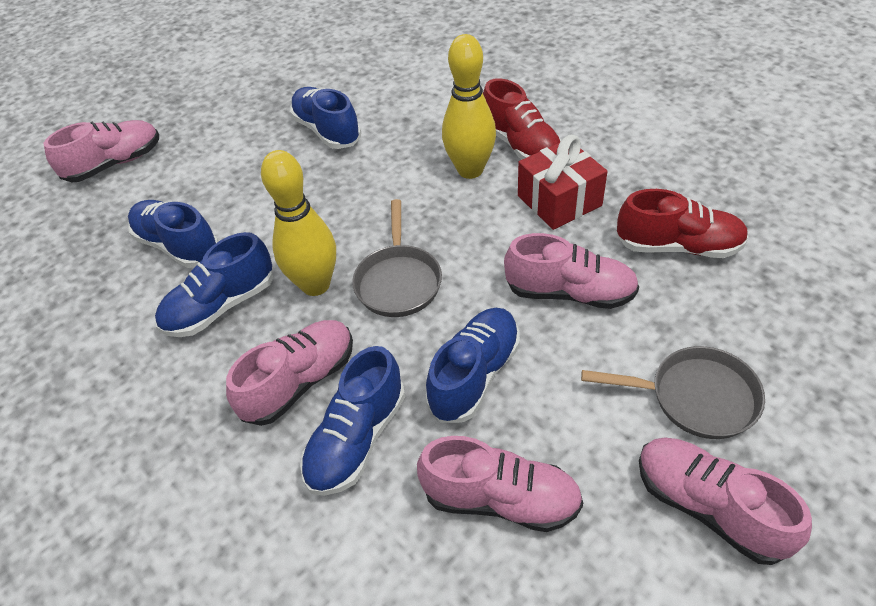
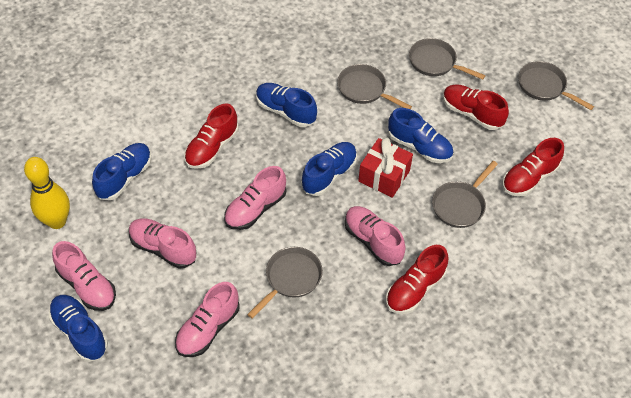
grey pan: 2 -> 5
red shoe: 2 -> 4
yellow bowling pin: 2 -> 1

